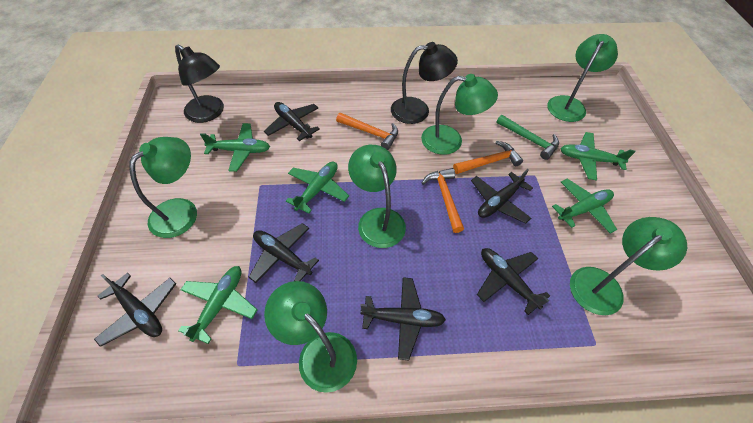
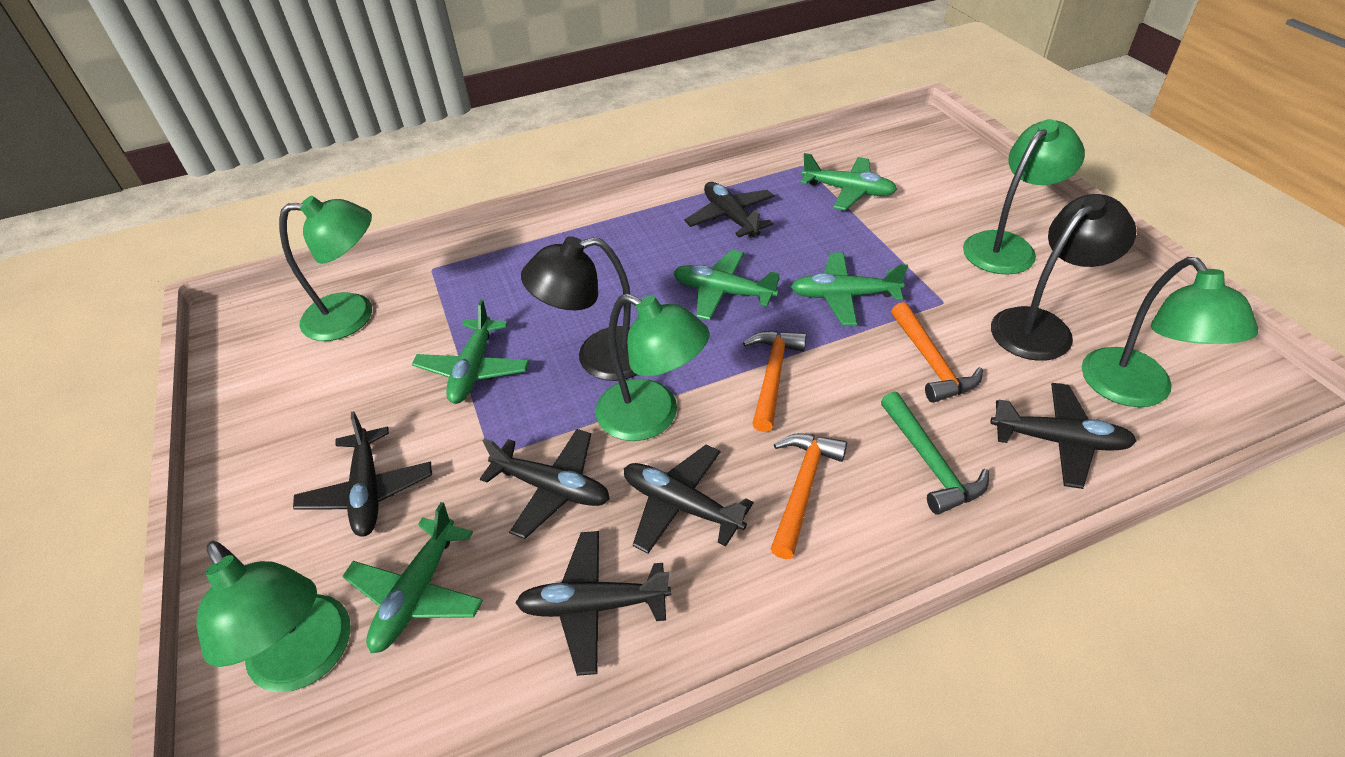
green lamp: 6 -> 5

